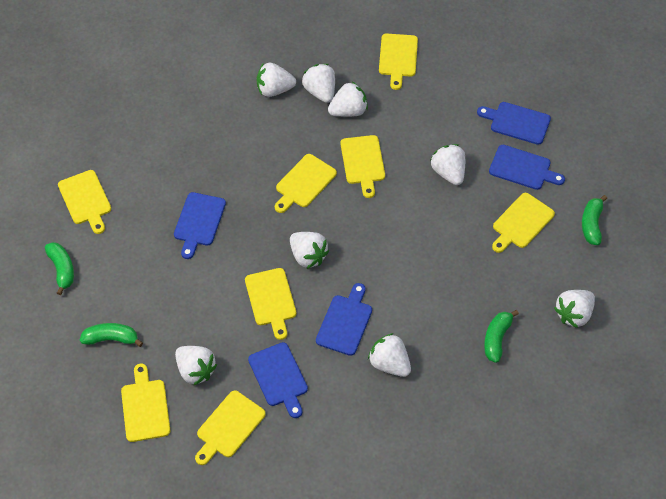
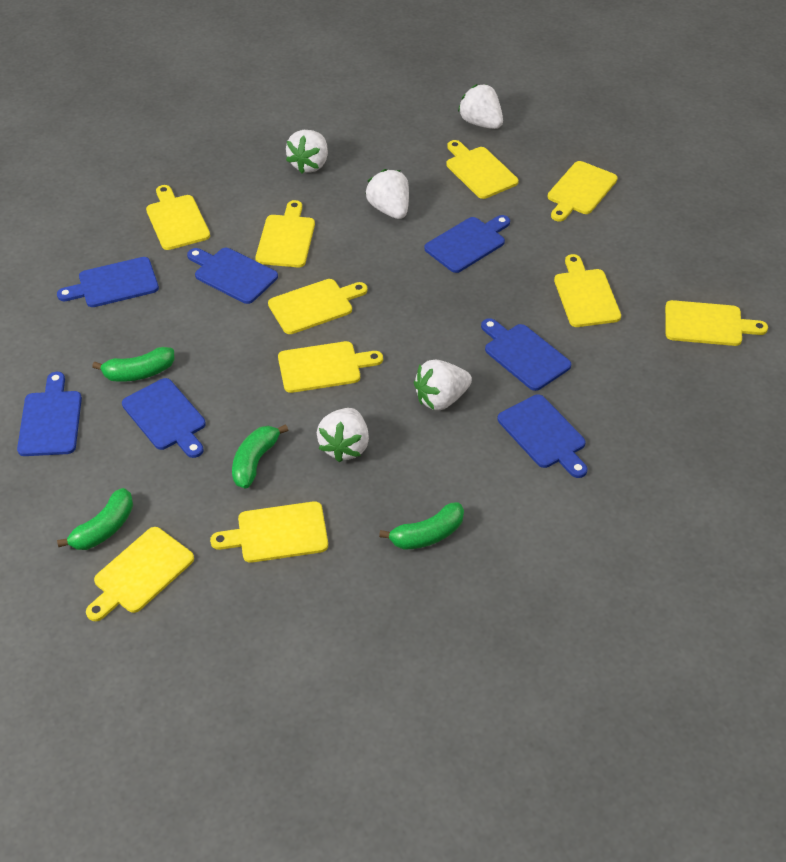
blue cutting board: 5 -> 7
white strawberry: 8 -> 5
yellow cutting board: 8 -> 10

